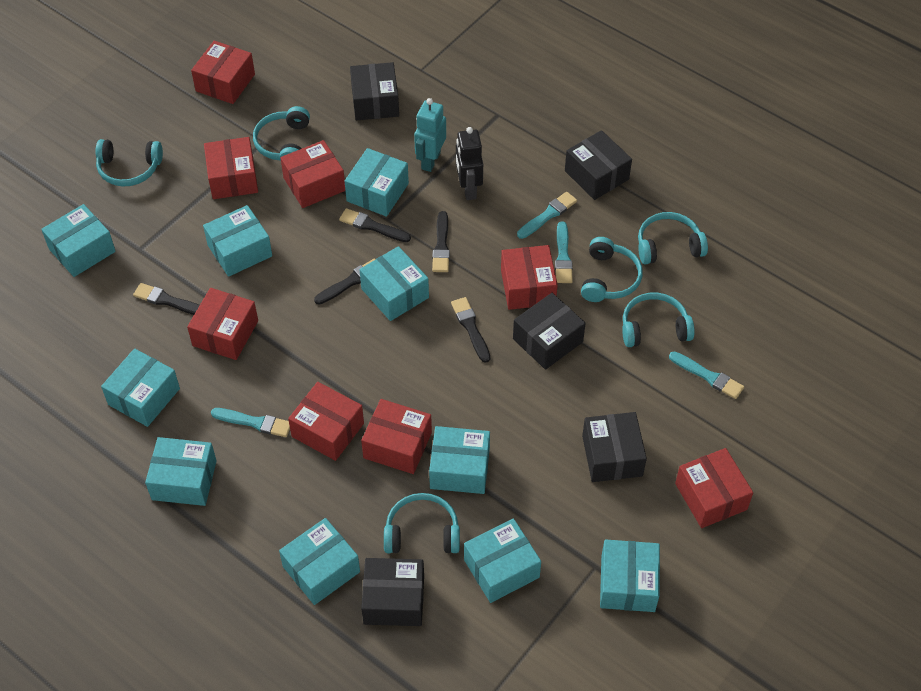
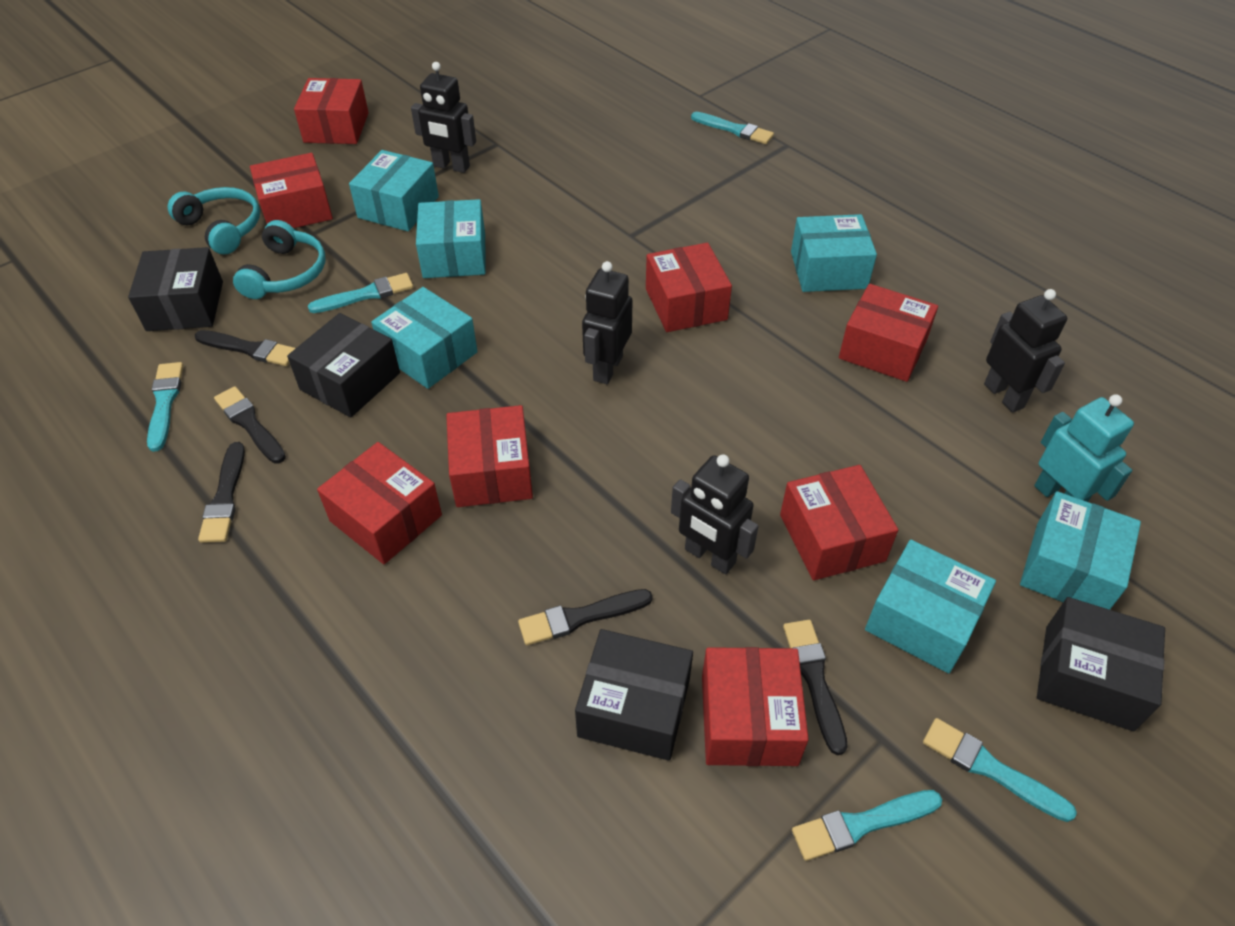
black box: 5 -> 4
black robot: 1 -> 4
turquoise box: 10 -> 6
turquoise brush: 4 -> 5
turquoise headphones: 6 -> 2

